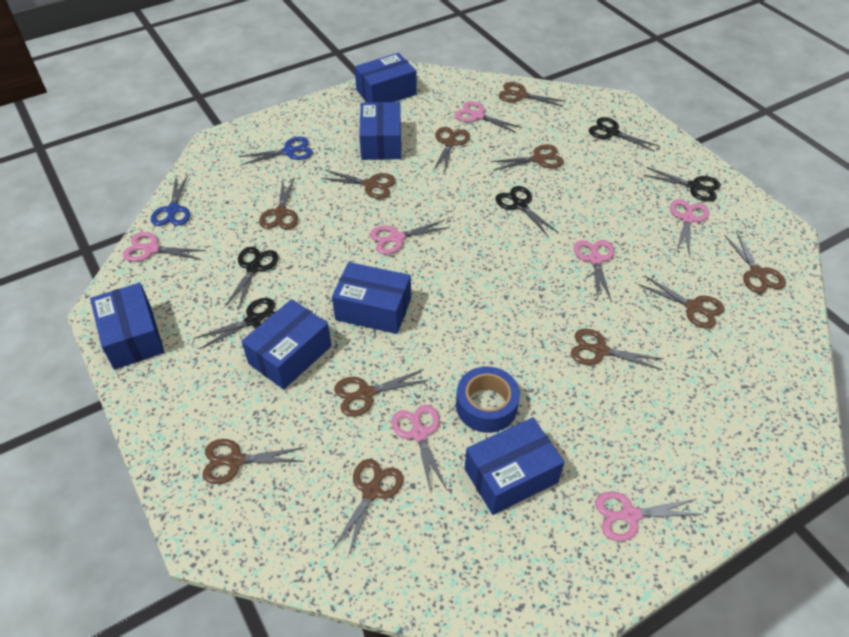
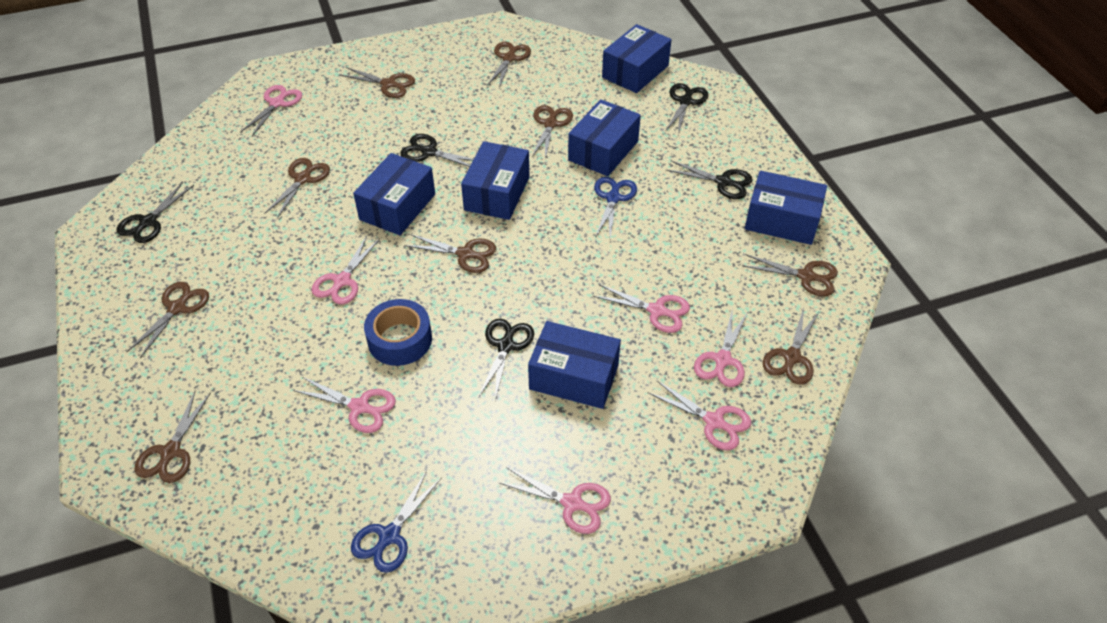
brown scissors: 11 -> 9

